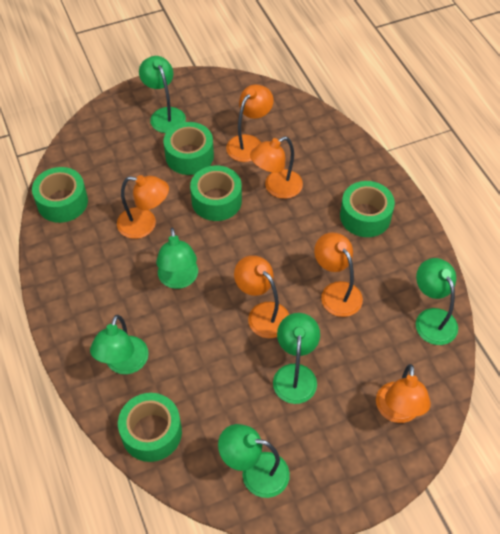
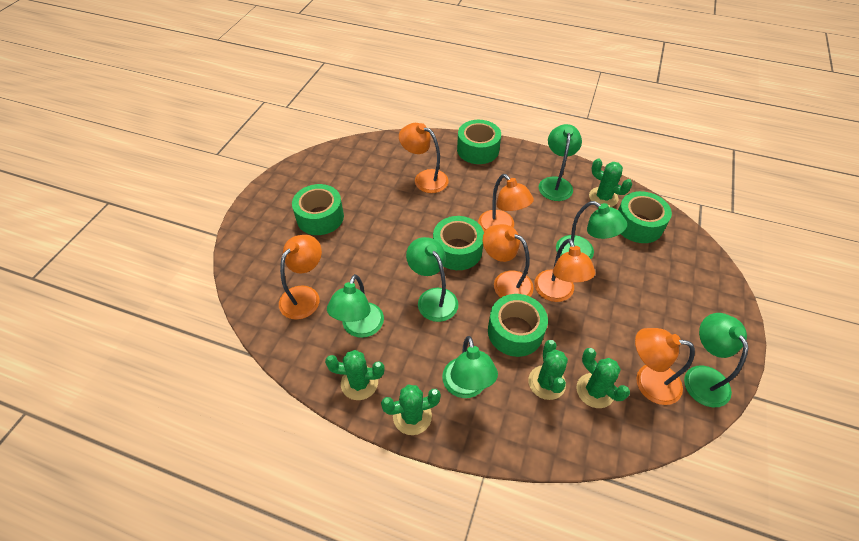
green cactus: 0 -> 5

